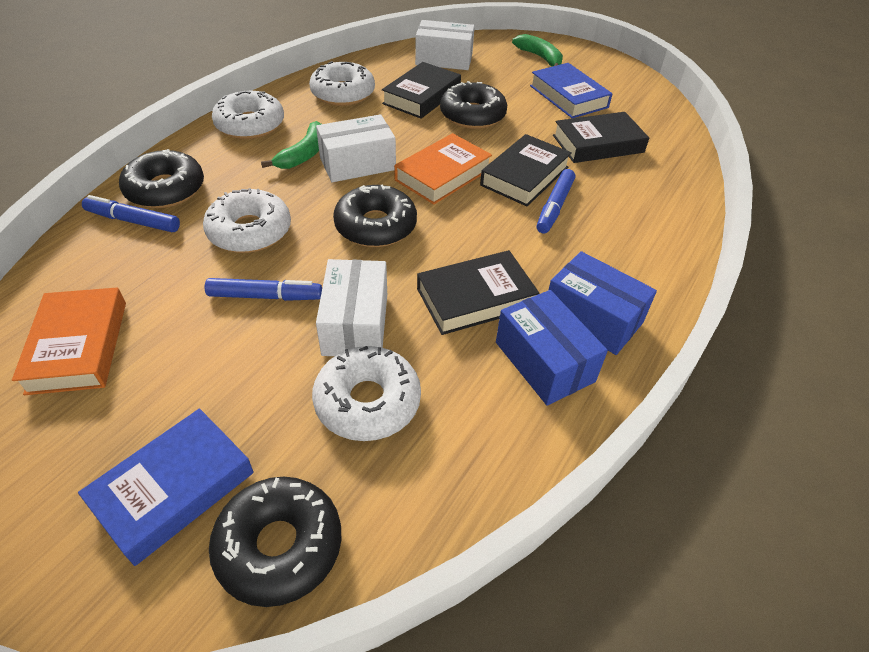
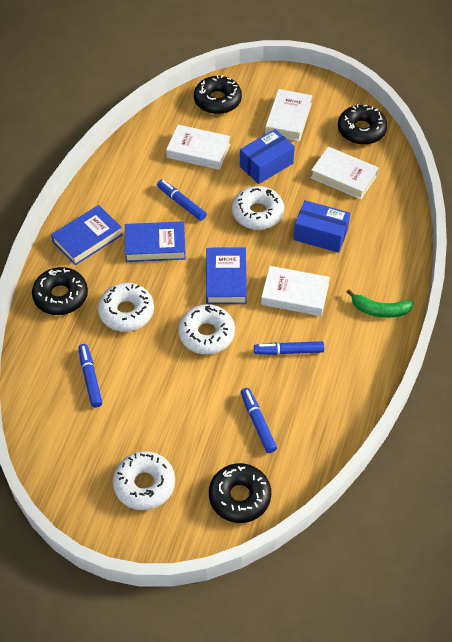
black book: 4 -> 0
blue book: 2 -> 3
blue marker: 3 -> 4
green banana: 2 -> 1
orange book: 2 -> 0
white book: 0 -> 4
white box: 3 -> 0

